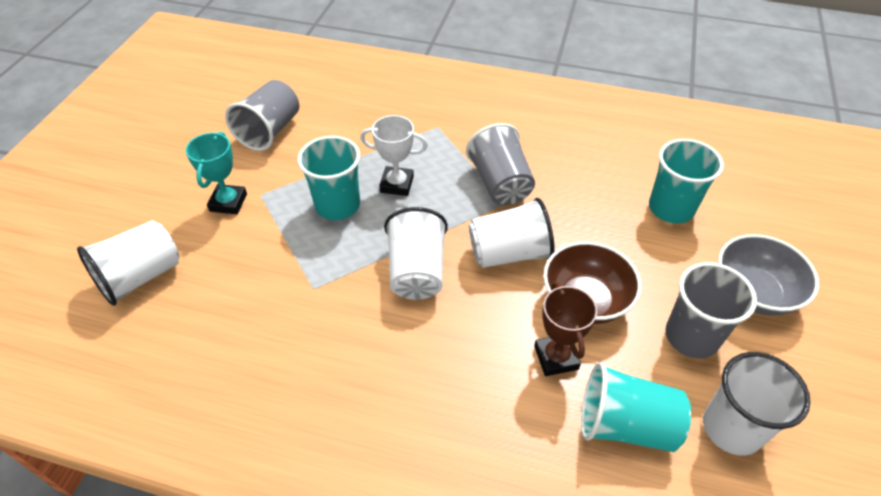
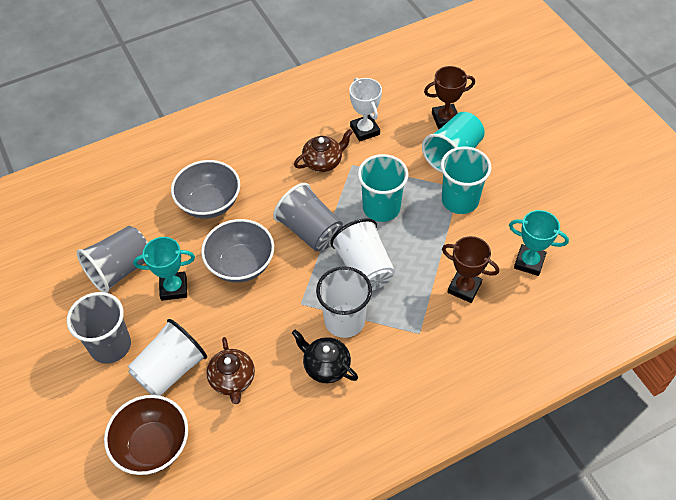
black teapot: 0 -> 1
brown teapot: 0 -> 2
brown trophy: 1 -> 2
grey bowl: 1 -> 2
turquoise trophy: 1 -> 2
white cup: 4 -> 3

